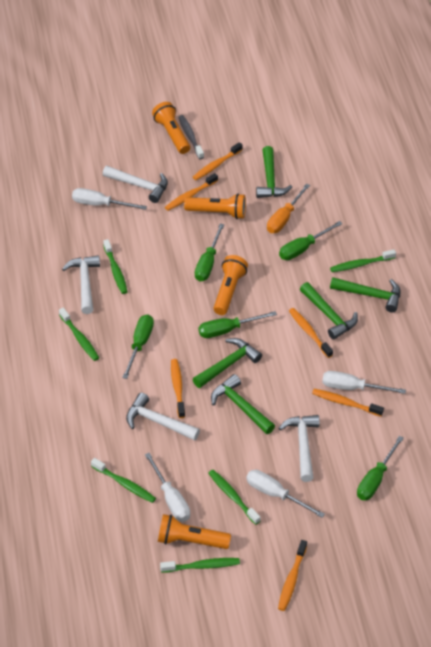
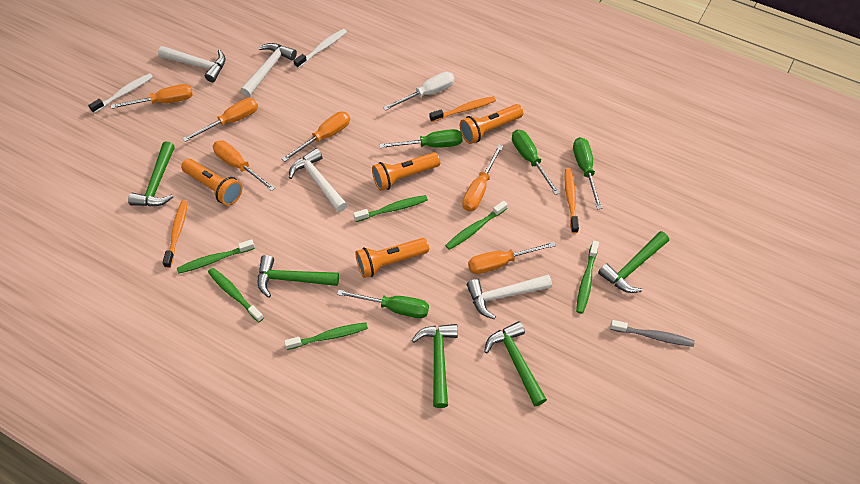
green screwdriver: 5 -> 4
orange screwdriver: 1 -> 6
orange toothbrush: 6 -> 3
white screwdriver: 4 -> 1
white toothbrush: 0 -> 2

